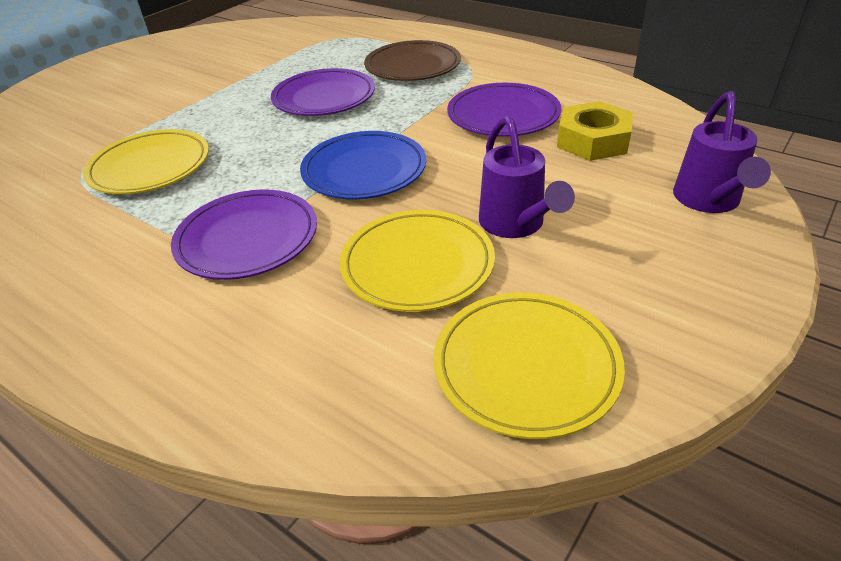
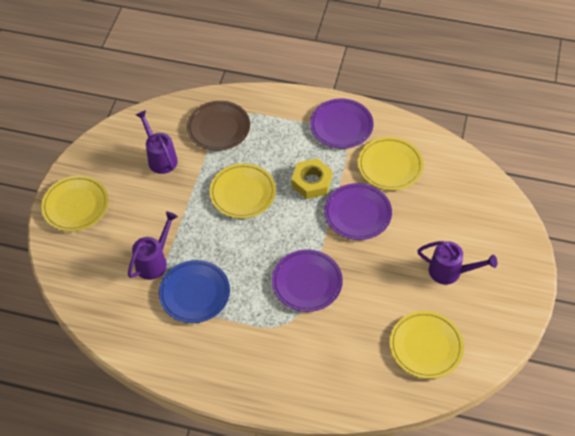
purple watering can: 2 -> 3
yellow plate: 3 -> 4

